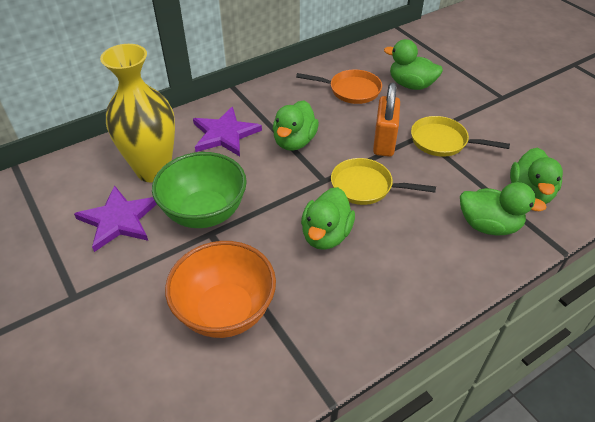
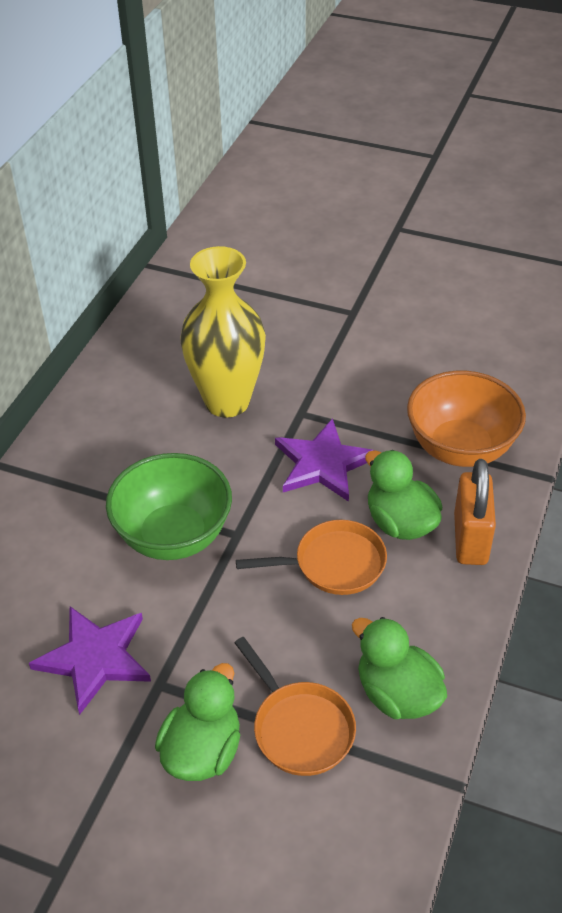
green duck: 5 -> 3
orange pan: 1 -> 2
yellow pan: 2 -> 0

